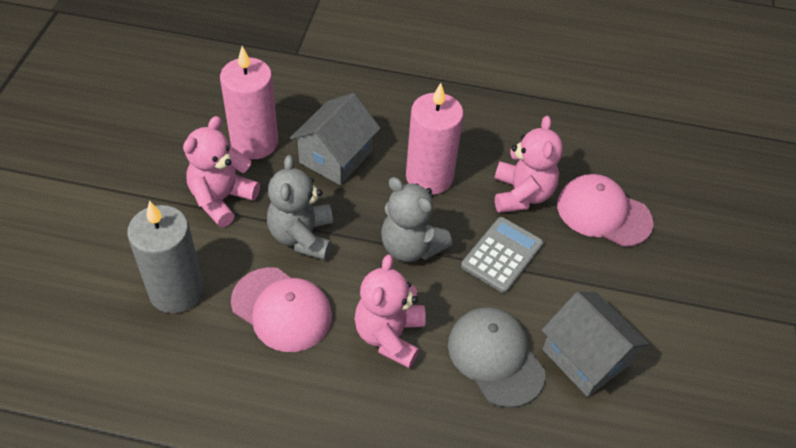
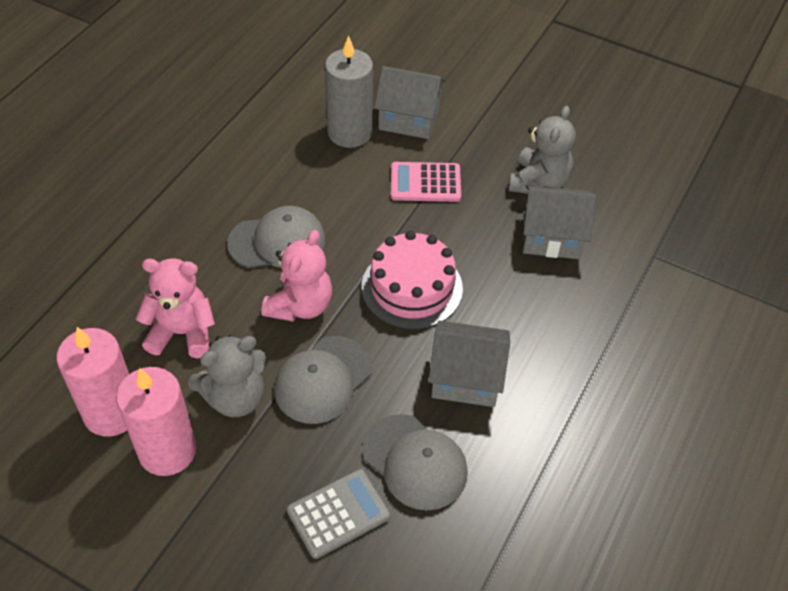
grey cap: 1 -> 3
grey house: 2 -> 3
pink cake: 0 -> 1
pink calculator: 0 -> 1
pink cap: 2 -> 0
pink teddy bear: 3 -> 2

